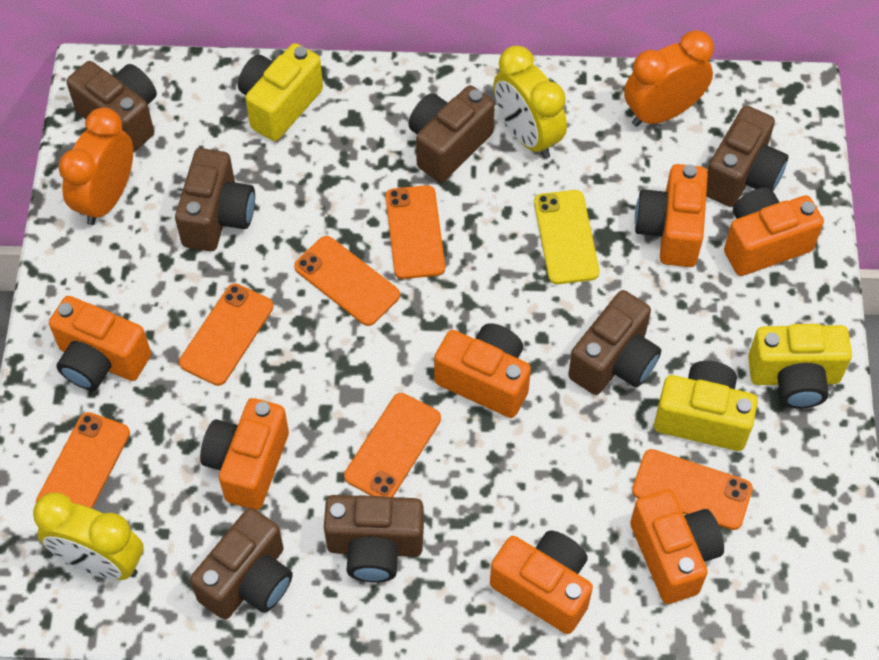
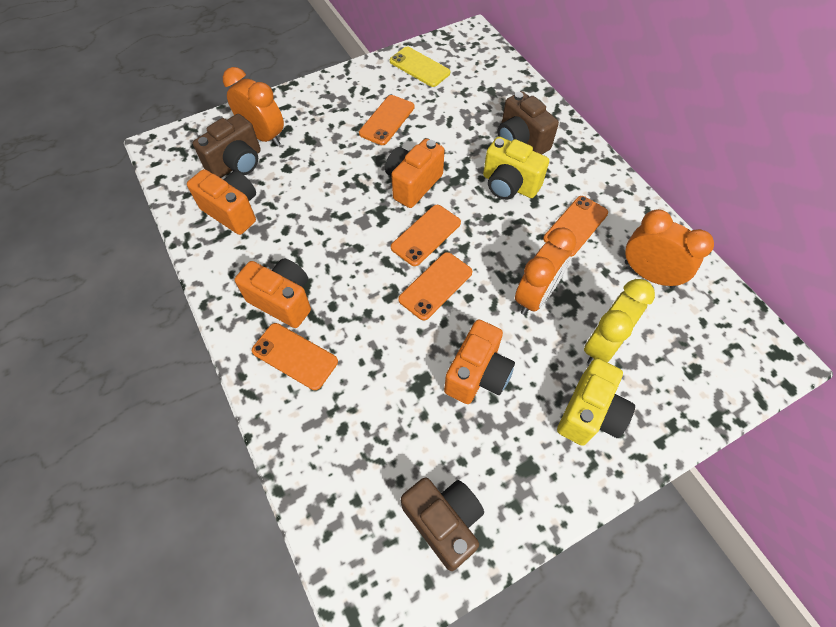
brown camera: 7 -> 3
orange camera: 7 -> 4
orange clock: 2 -> 3
orange phone: 6 -> 5
yellow camera: 3 -> 2
yellow clock: 2 -> 1

